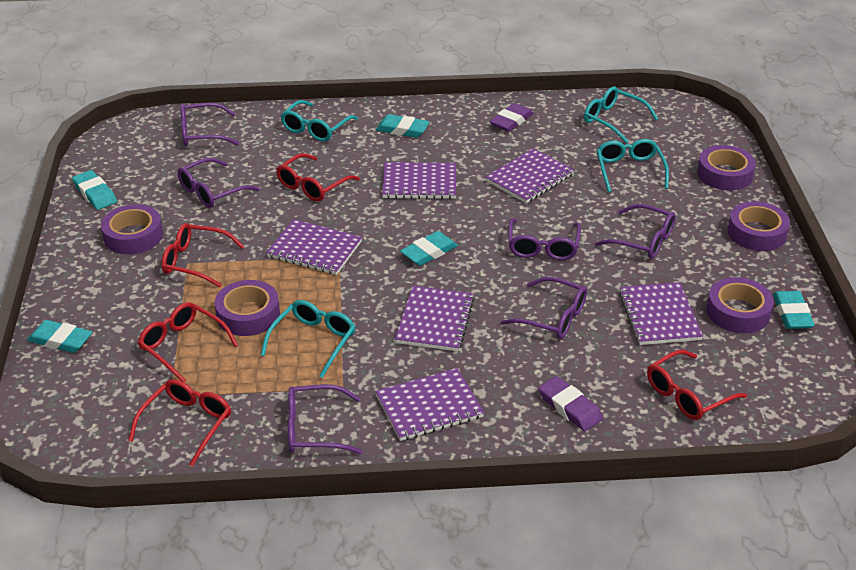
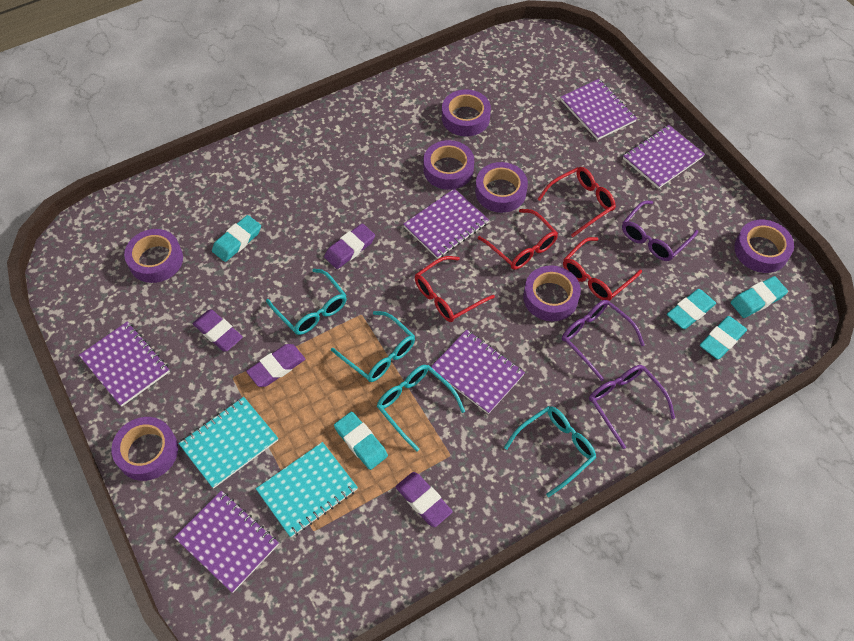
purple eraser: 2 -> 4
purple glasses: 6 -> 3
purple tape: 5 -> 7
red glasses: 5 -> 4
turquoise notebook: 0 -> 2

